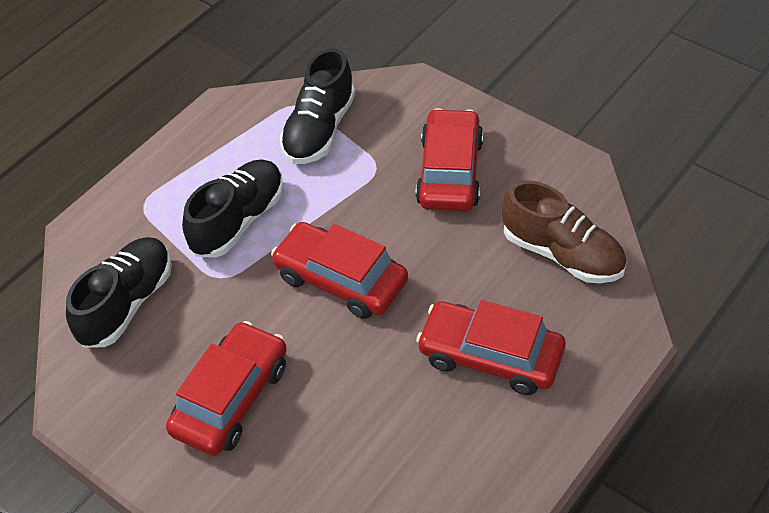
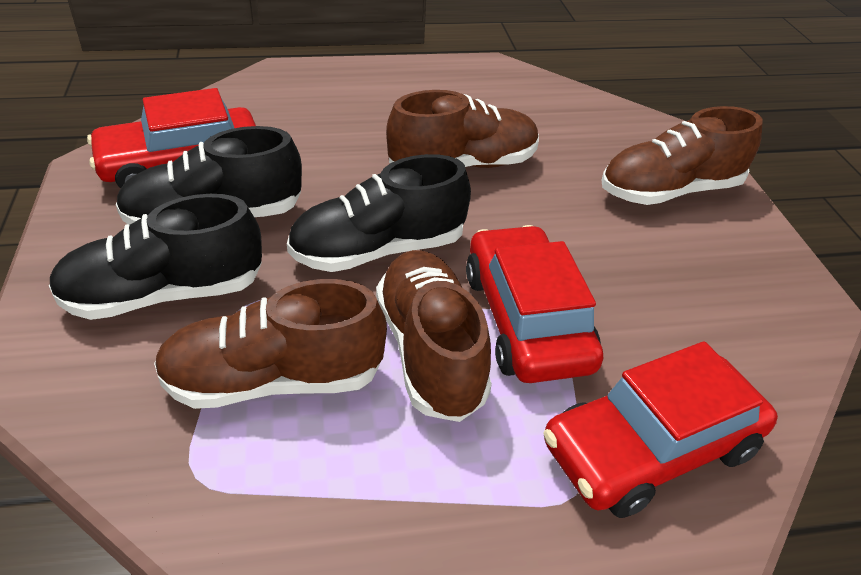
brown shoe: 1 -> 4
red car: 4 -> 3

